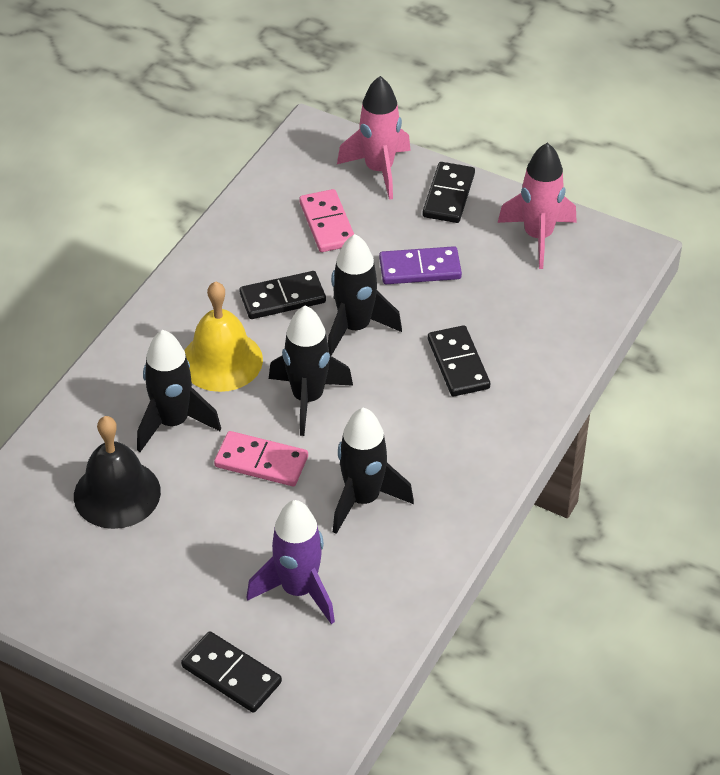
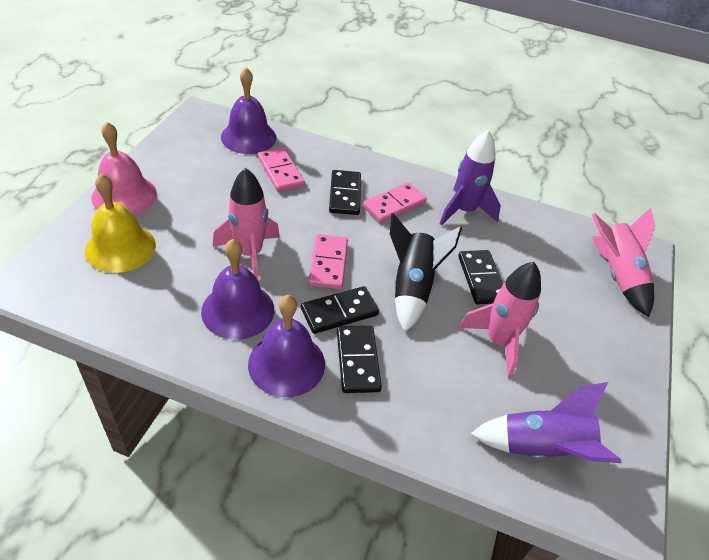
black bell: 1 -> 0
black rocket: 4 -> 1
pink bell: 0 -> 1
pink domino: 2 -> 3
pink rocket: 2 -> 3
purple bell: 0 -> 3
purple domino: 1 -> 0
purple rocket: 1 -> 2

